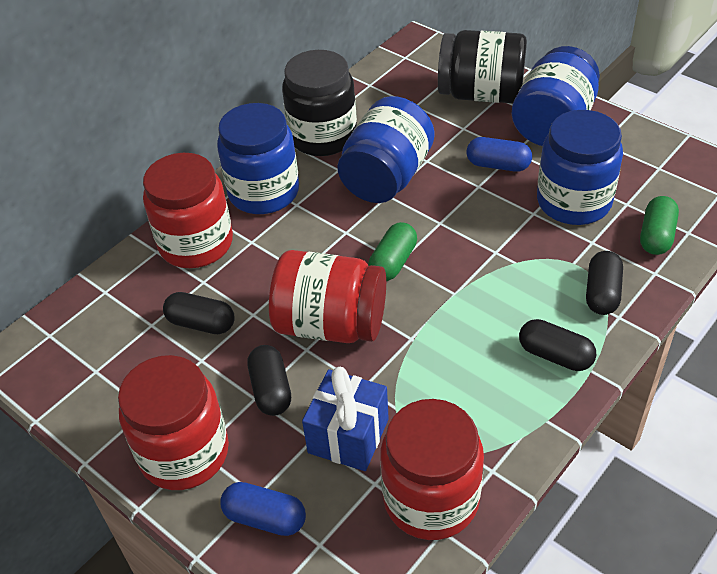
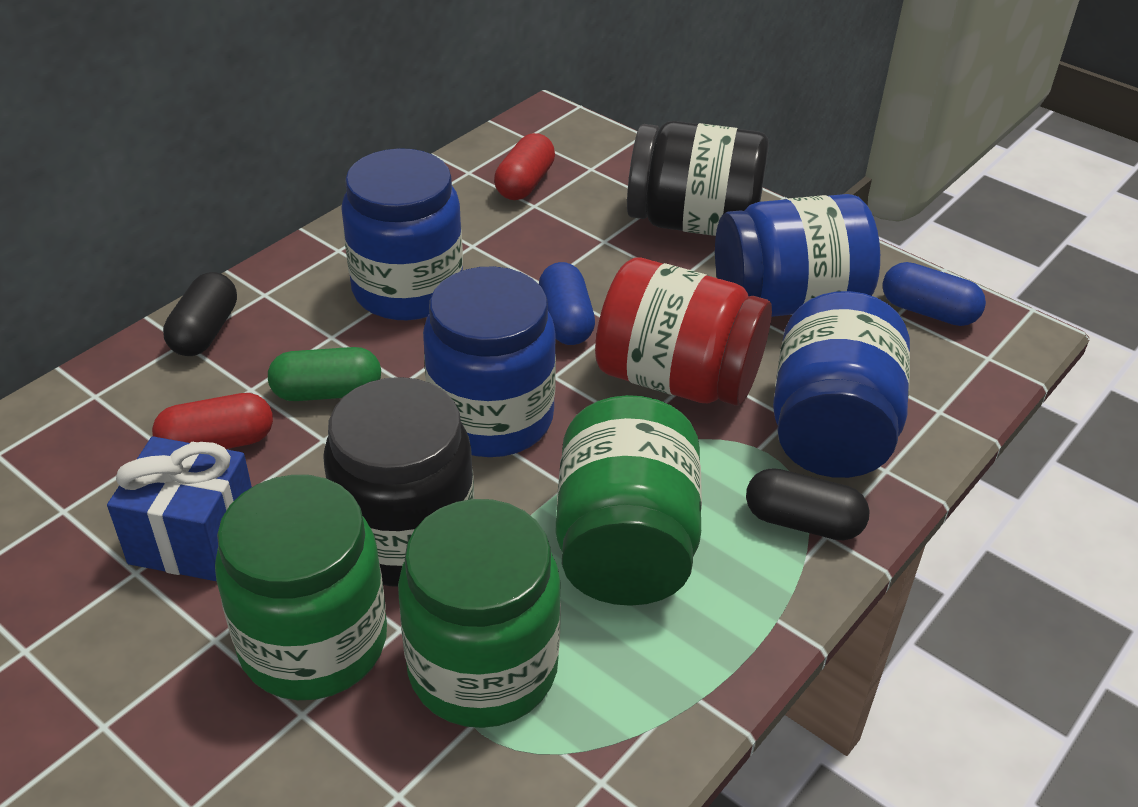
black capsule: 4 -> 2
green capsule: 2 -> 1
green jar: 0 -> 3
red capsule: 0 -> 2
red jar: 4 -> 1

